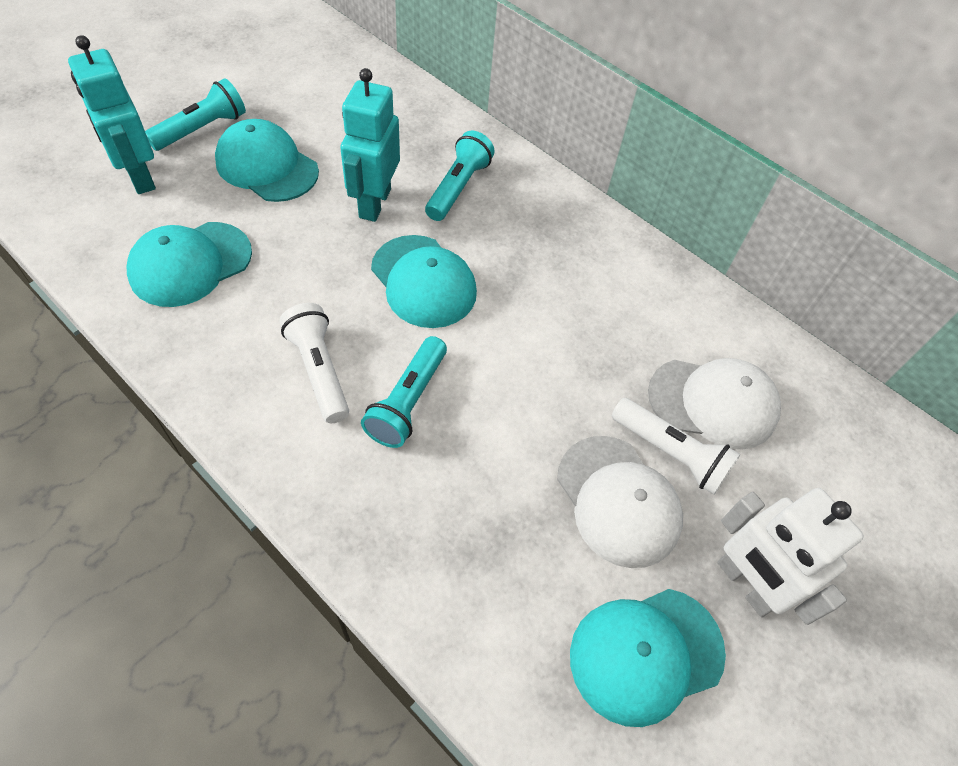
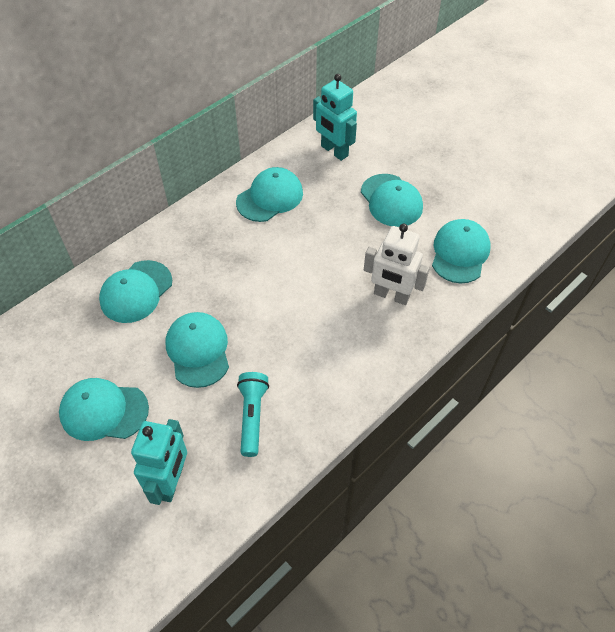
turquoise cap: 4 -> 6
turquoise flashlight: 3 -> 1
white cap: 2 -> 0
white flashlight: 2 -> 0

